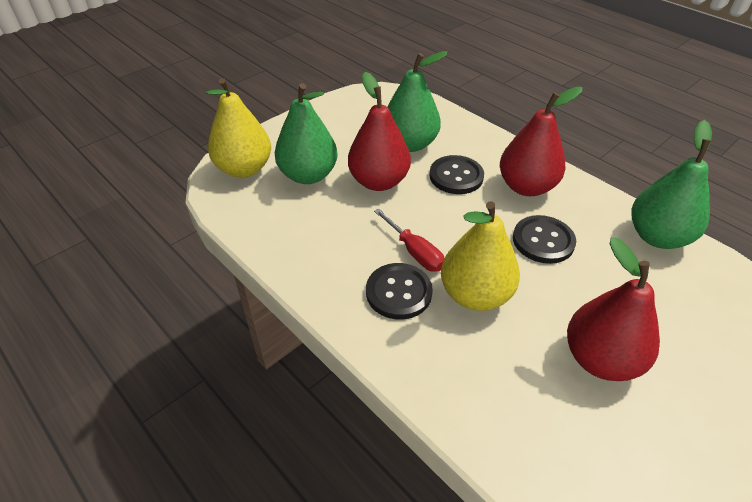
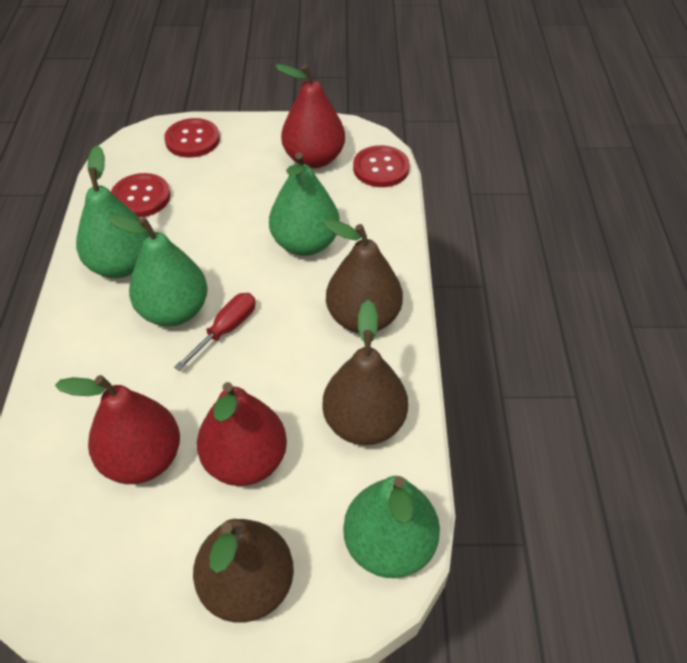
black button: 3 -> 0
brown pear: 0 -> 3
green pear: 3 -> 4
red button: 0 -> 3
yellow pear: 2 -> 0

